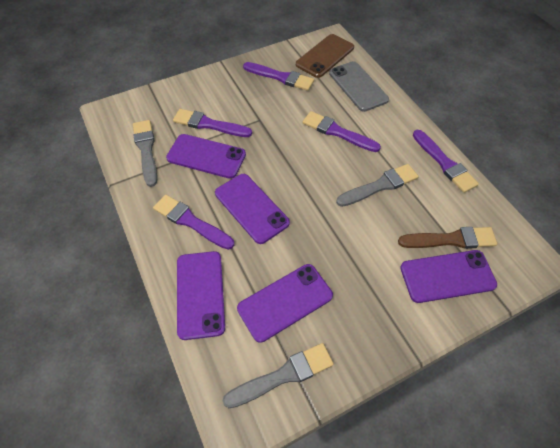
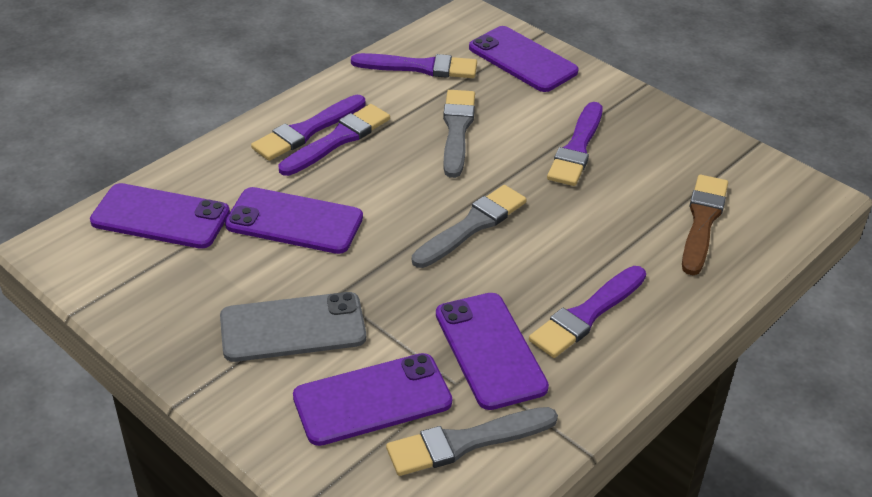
brown phone: 1 -> 0

